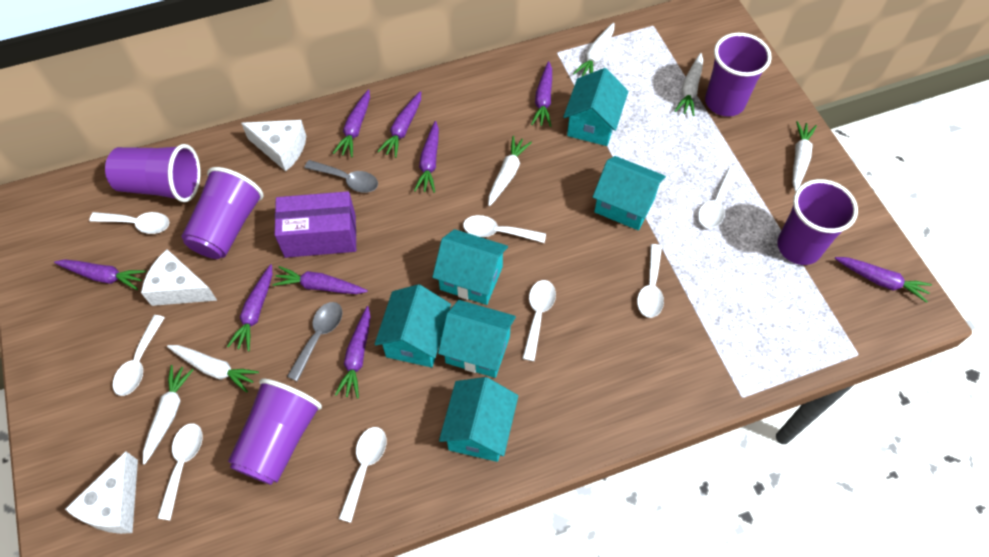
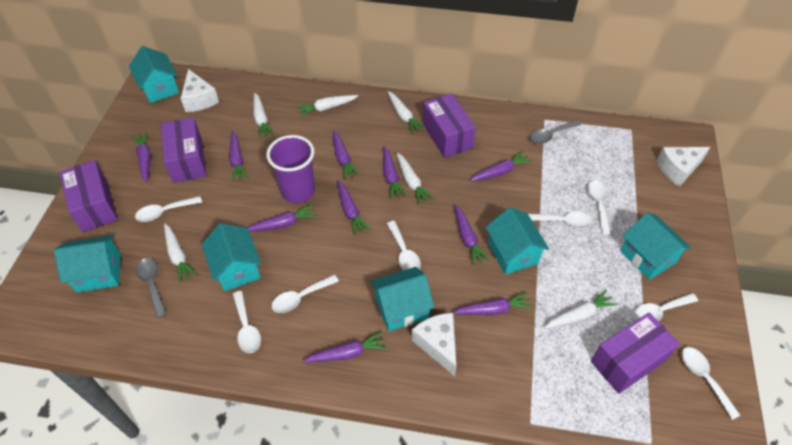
purple box: 1 -> 4
purple carrot: 9 -> 10
purple cup: 5 -> 1

